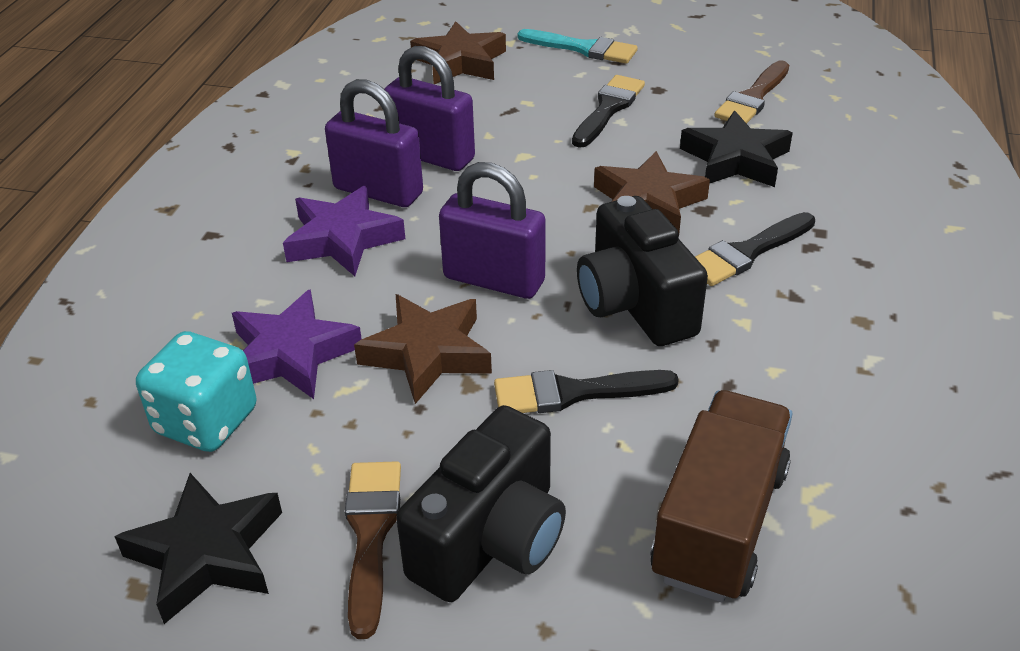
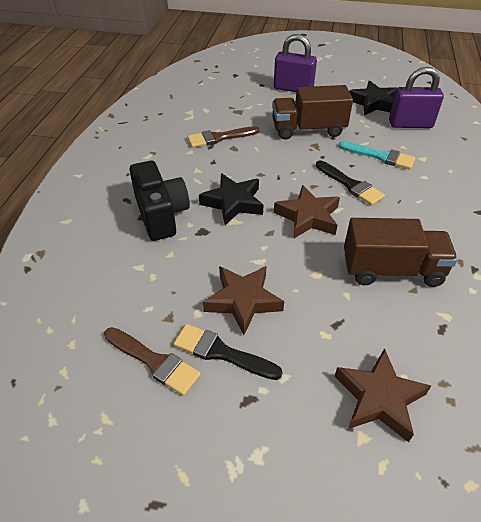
black brush: 3 -> 2
black camera: 2 -> 1
brown truck: 1 -> 2
purple padlock: 3 -> 2
purple star: 2 -> 0
turquoise dice: 1 -> 0

